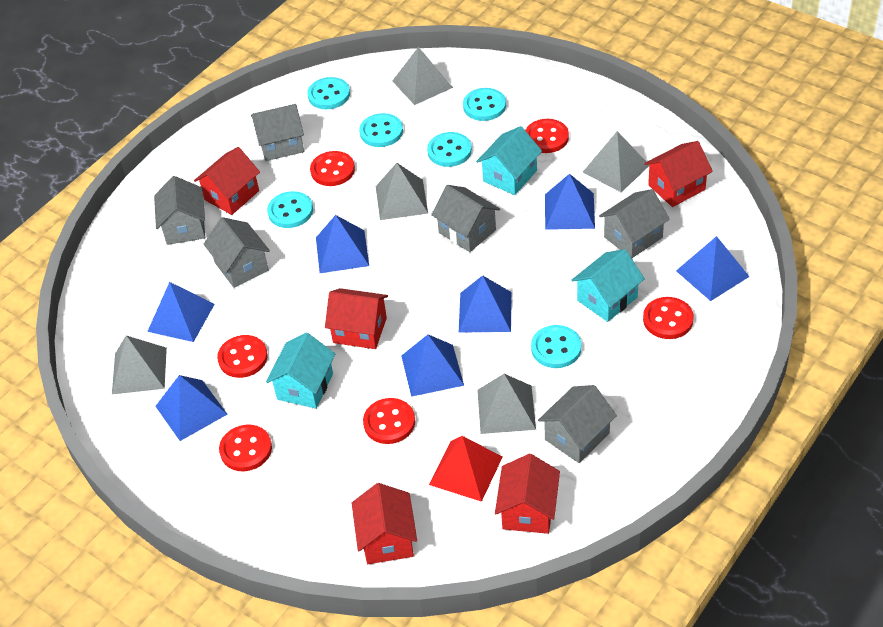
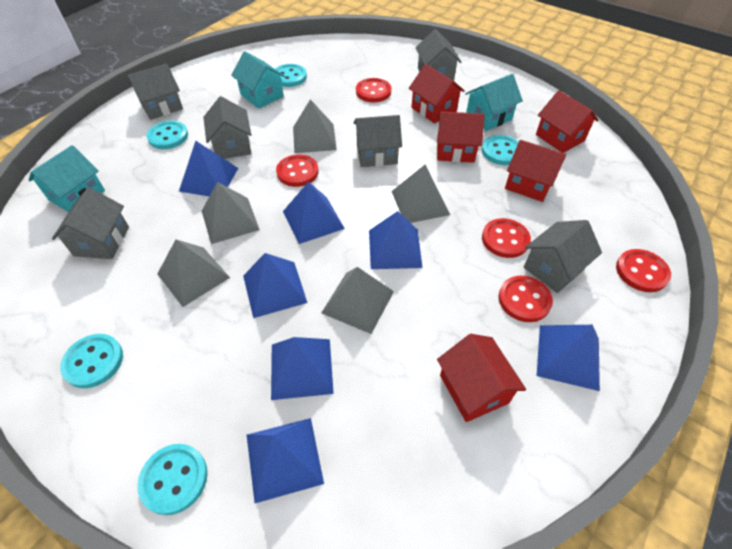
red button: 6 -> 5
red pyramid: 1 -> 0
turquoise button: 6 -> 5

